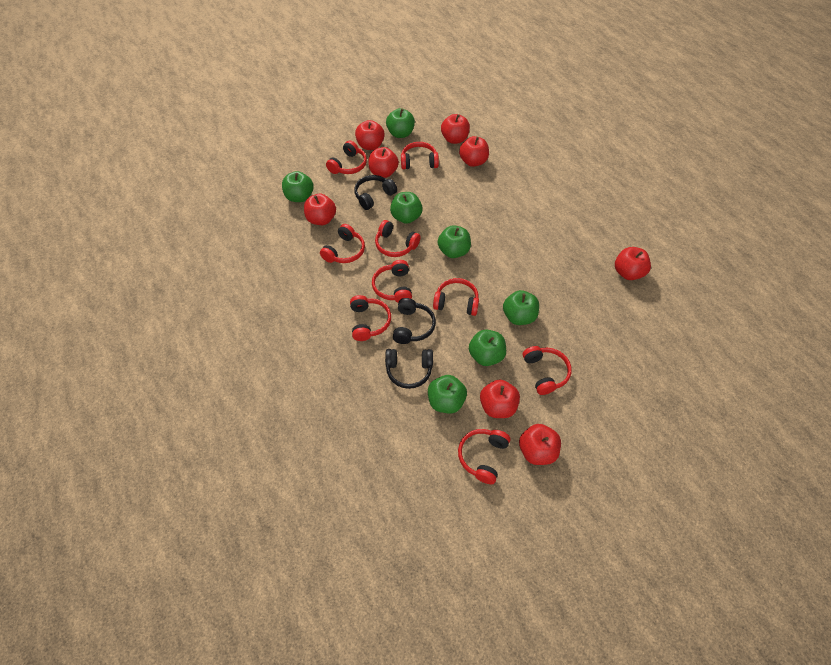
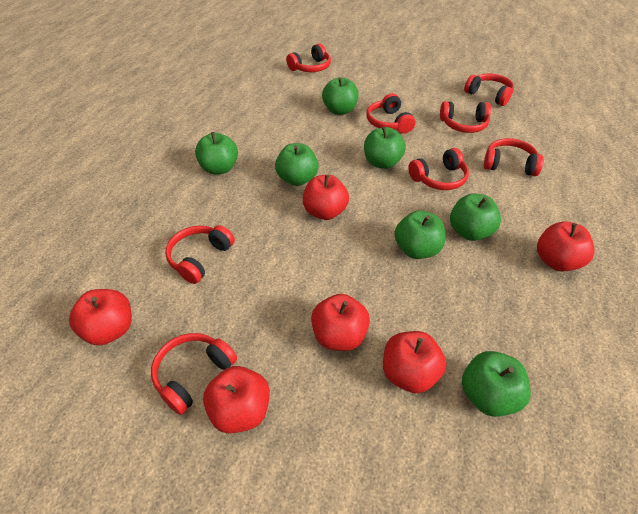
black headphones: 3 -> 0
red apple: 8 -> 6
red headphones: 9 -> 8

